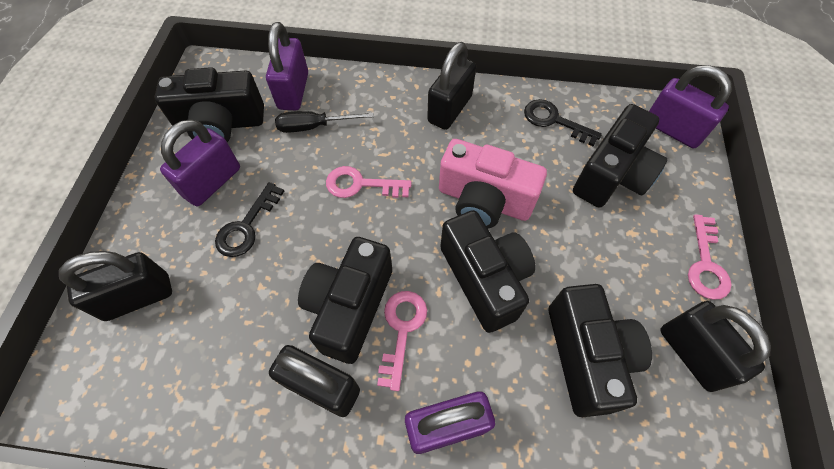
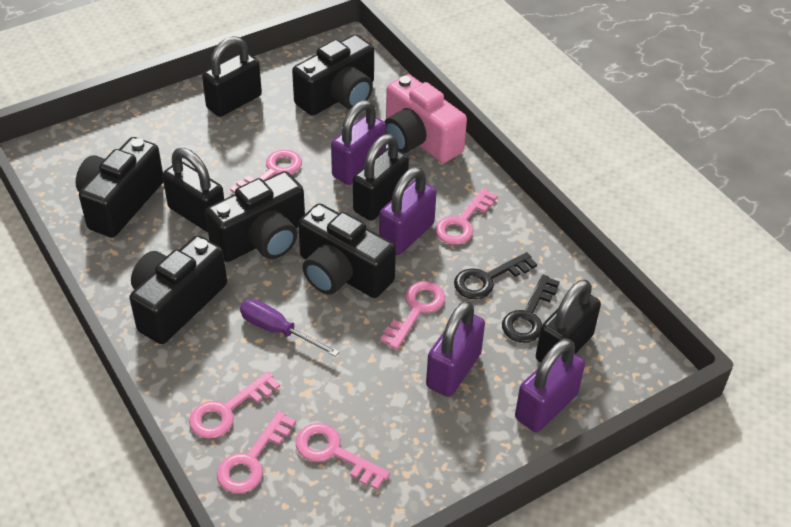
black screwdriver: 1 -> 0
pink key: 3 -> 6
purple screwdriver: 0 -> 1

